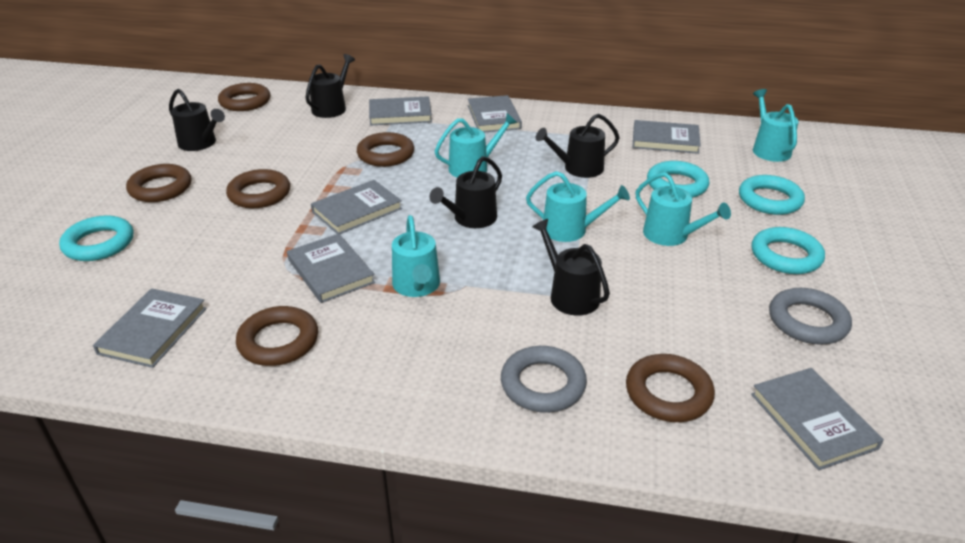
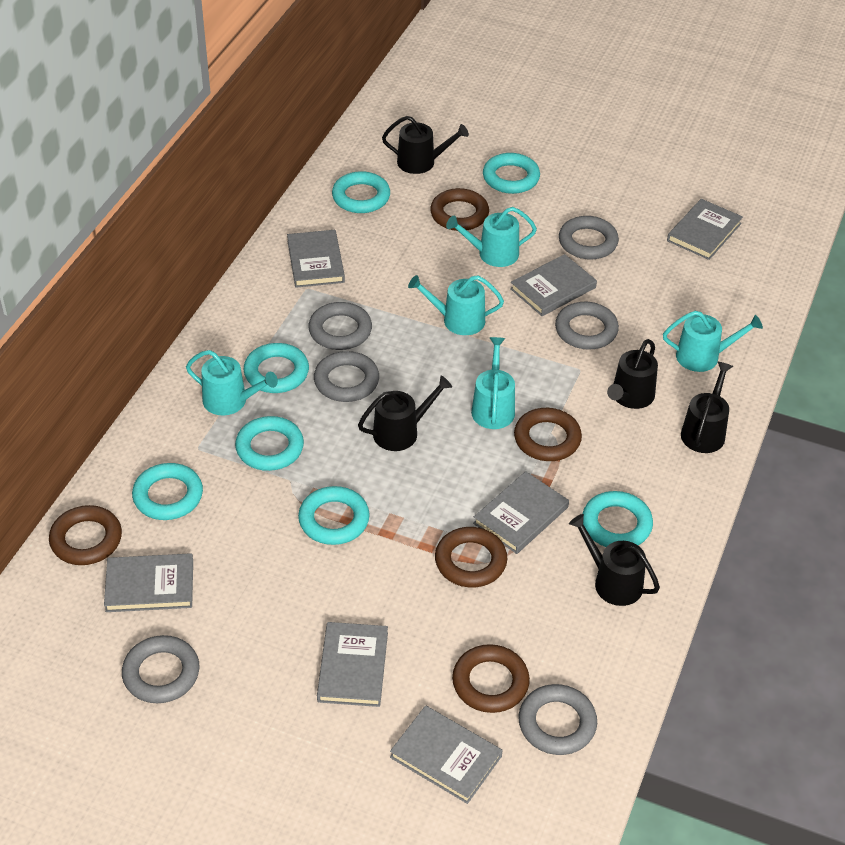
brown ring: 6 -> 5
grey ring: 2 -> 6
turquoise ring: 4 -> 7

